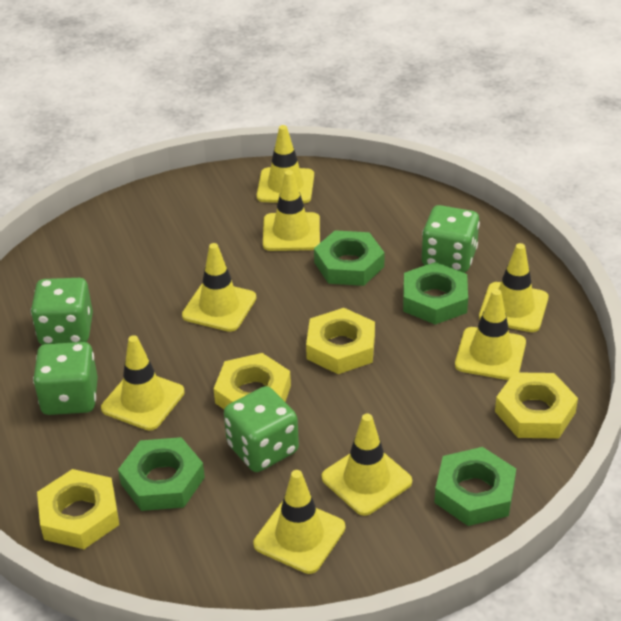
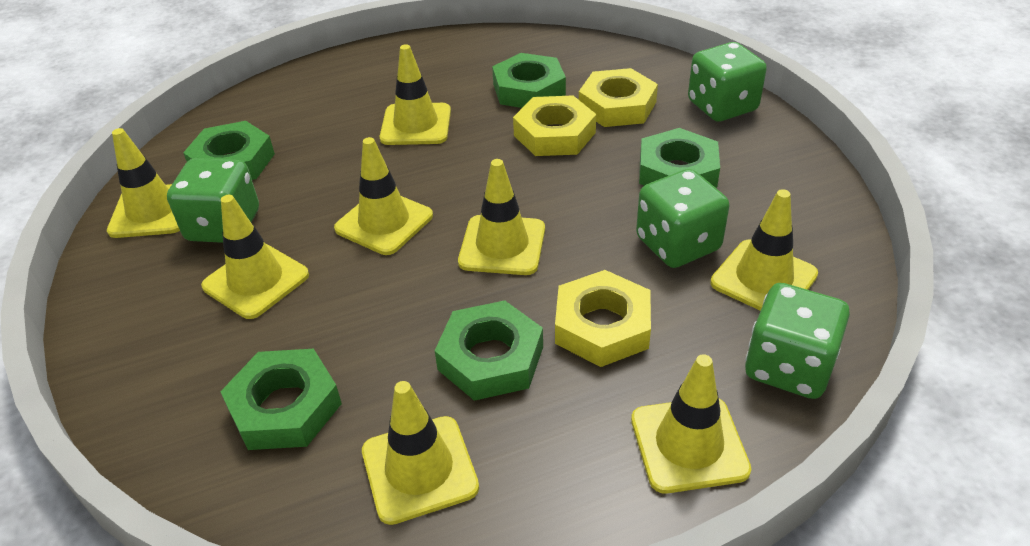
green nut: 4 -> 5
yellow nut: 4 -> 3

